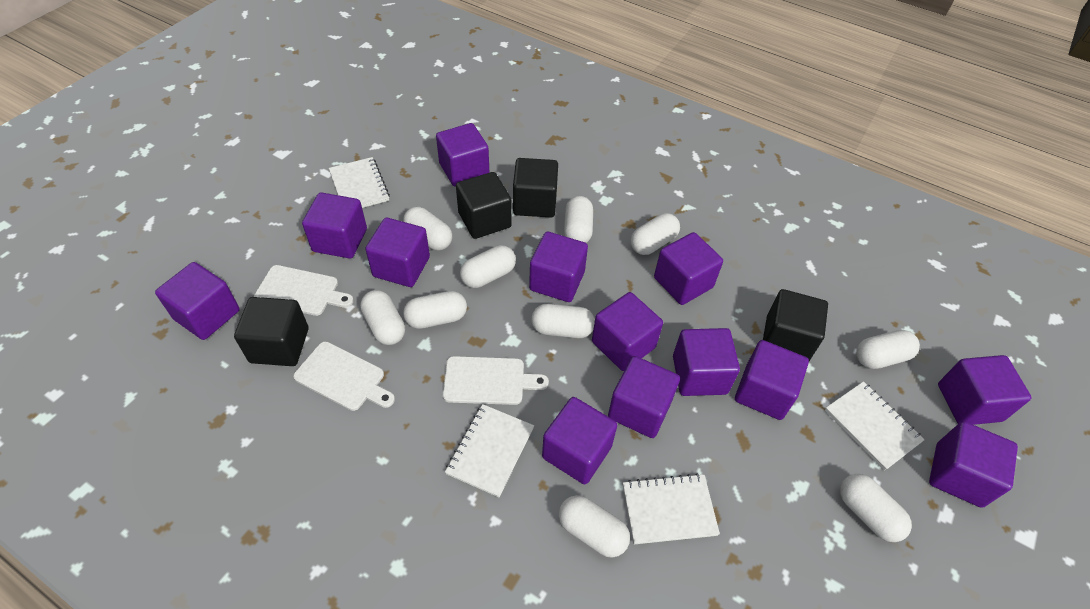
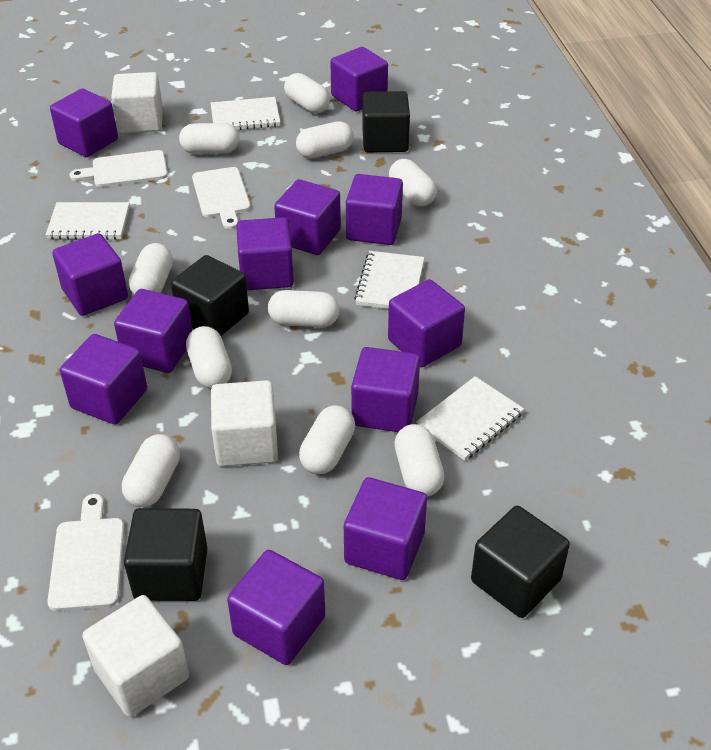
purple cube: 13 -> 12
white cube: 0 -> 3

